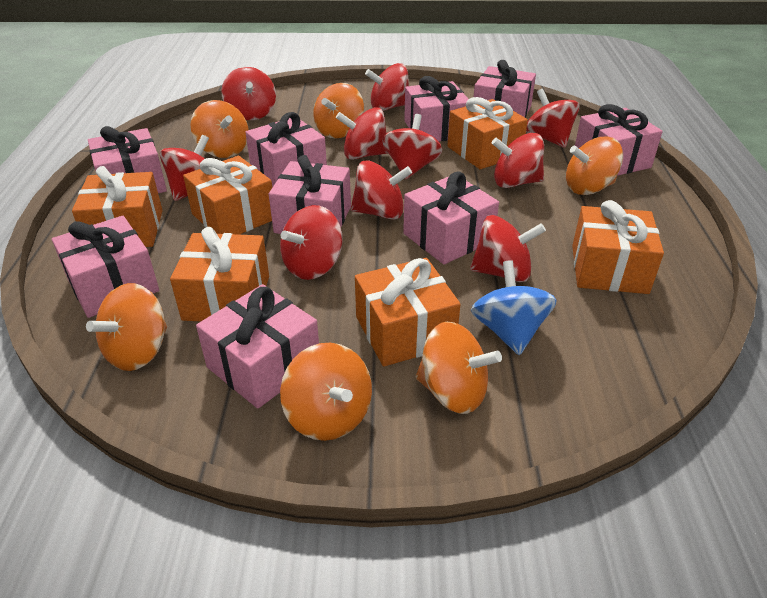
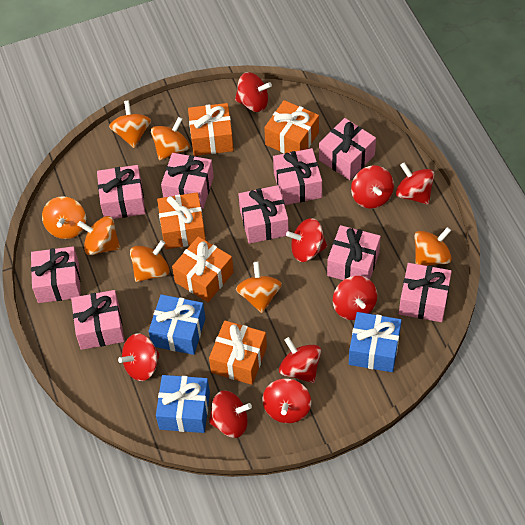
blue gift: 0 -> 3
blue spinning top: 1 -> 0
orange gift: 6 -> 5
orange spinning top: 6 -> 7
red spinning top: 10 -> 9

